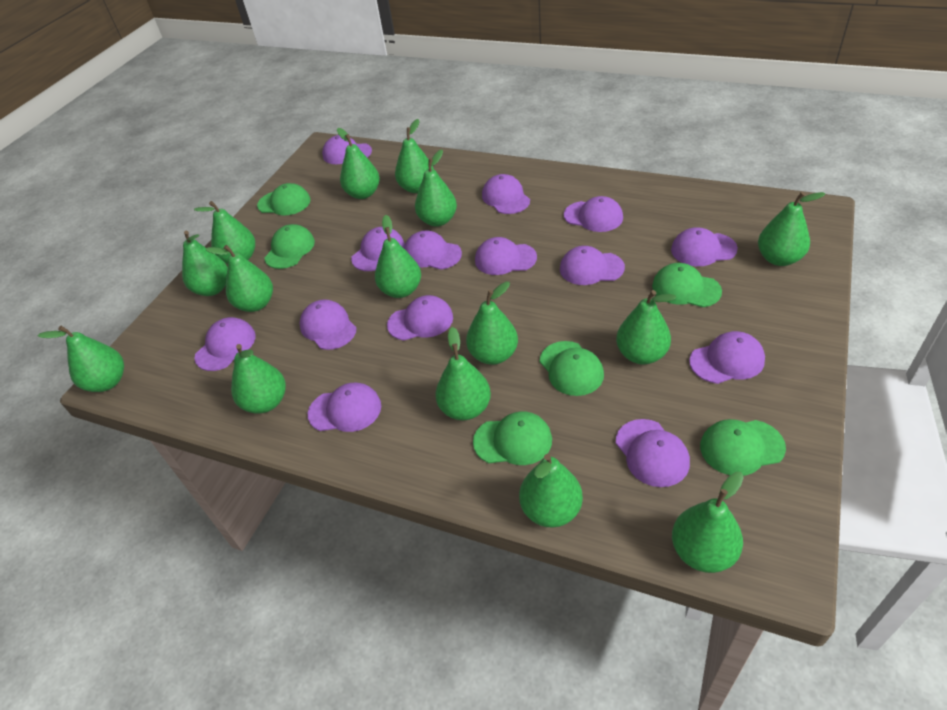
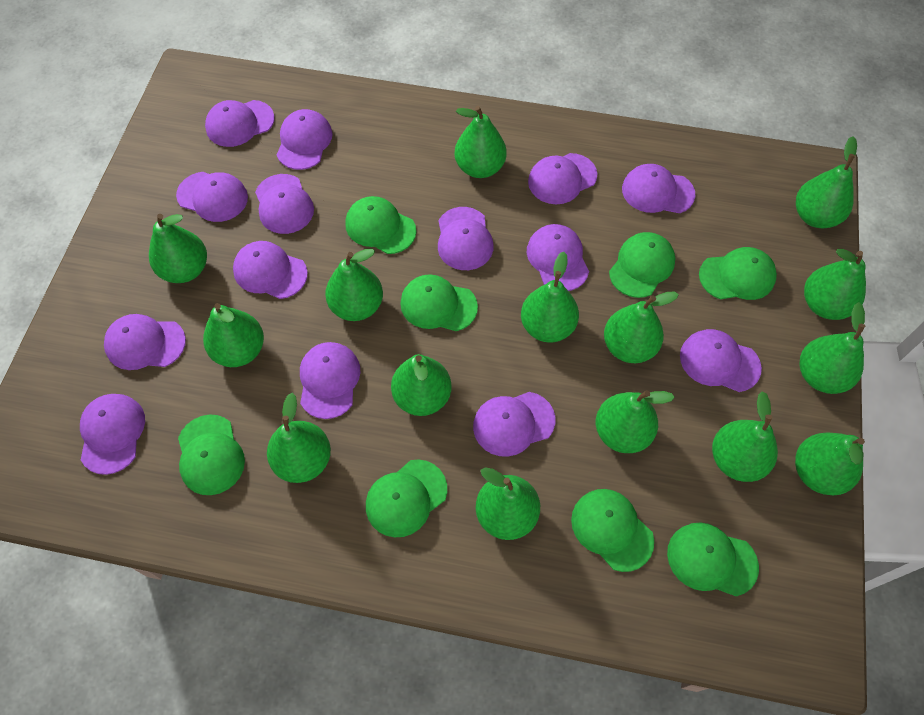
green cap: 6 -> 8

